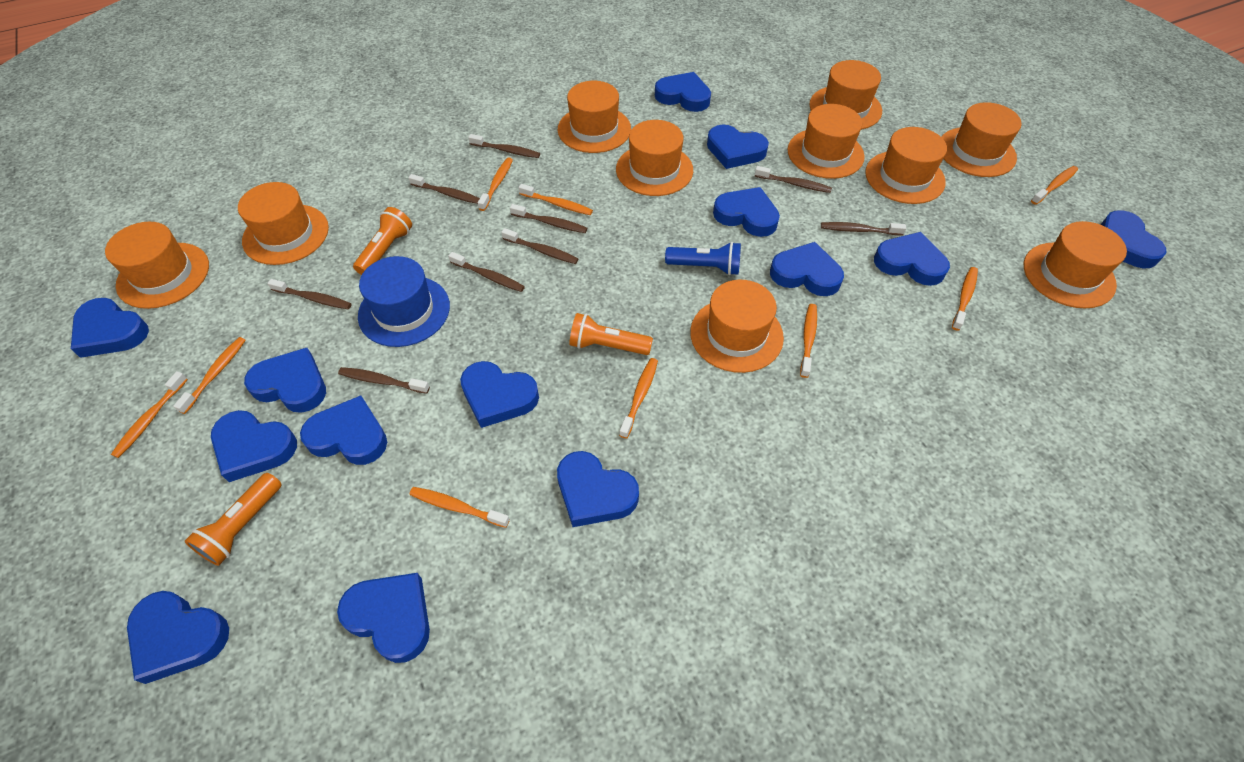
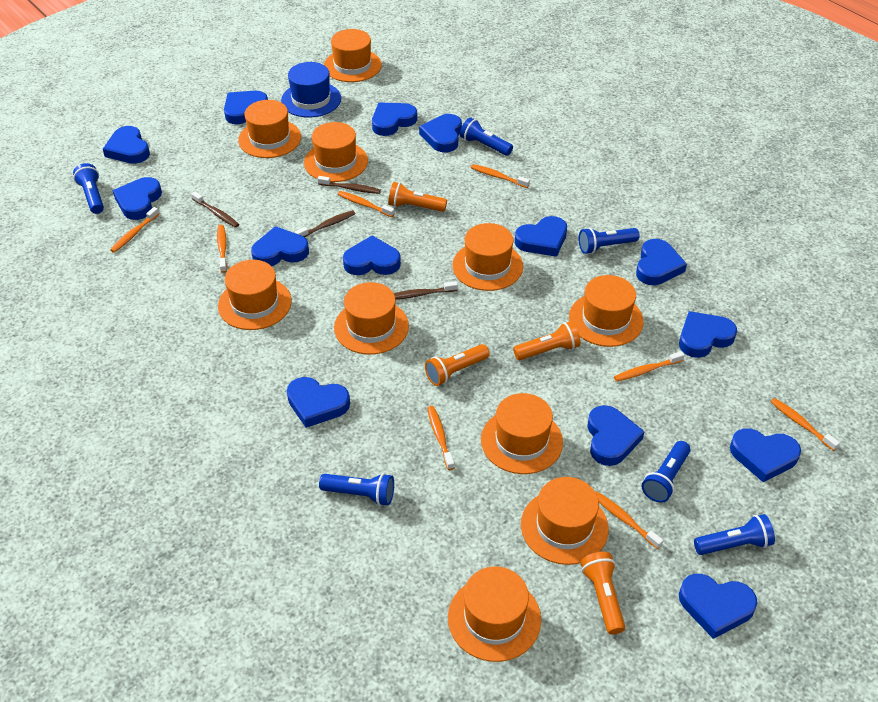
blue flashlight: 1 -> 6
brown toothbrush: 9 -> 4
orange flashlight: 3 -> 4
orange toothbrush: 9 -> 8

